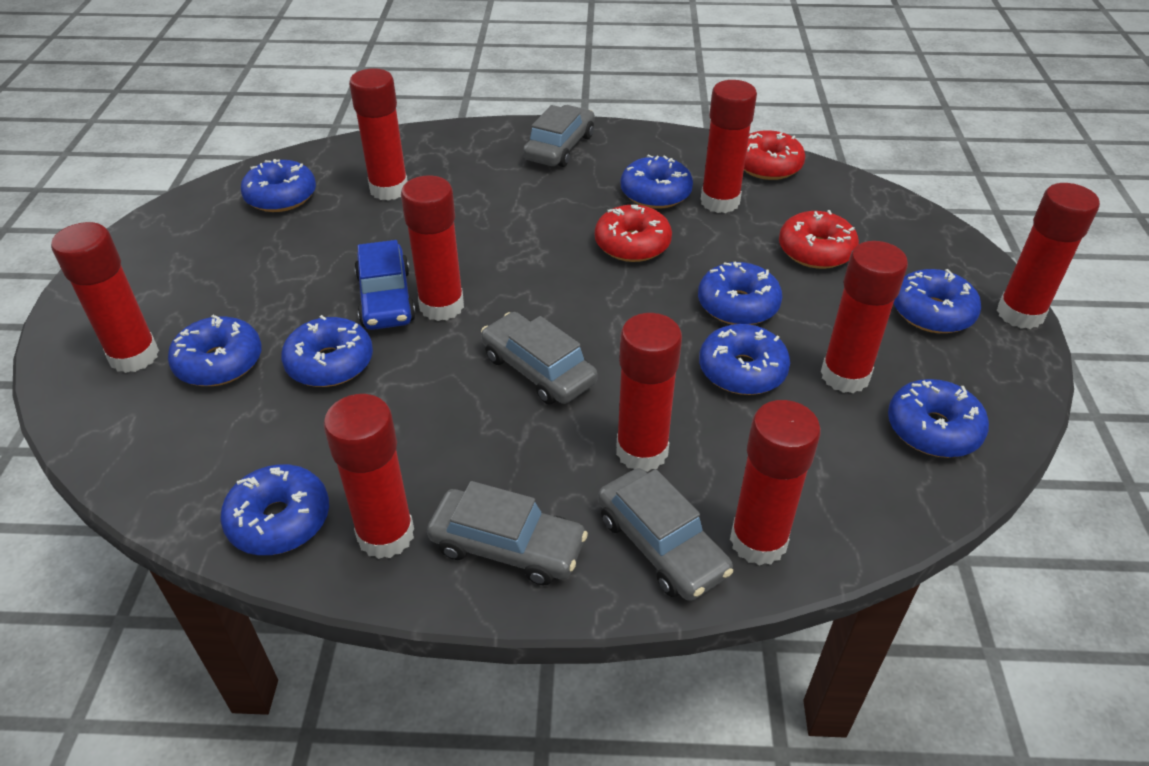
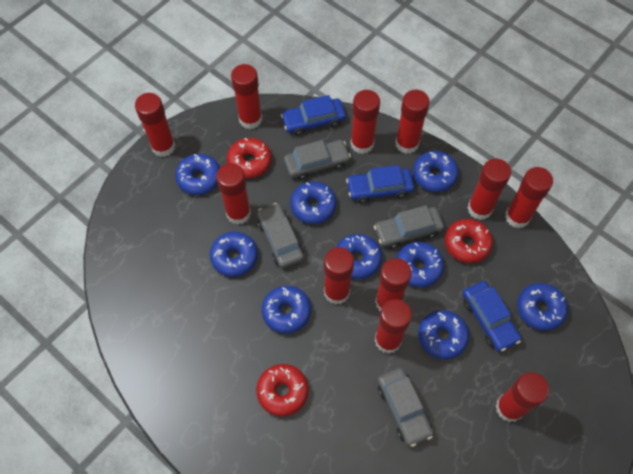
blue car: 1 -> 3
red glue stick: 9 -> 11

